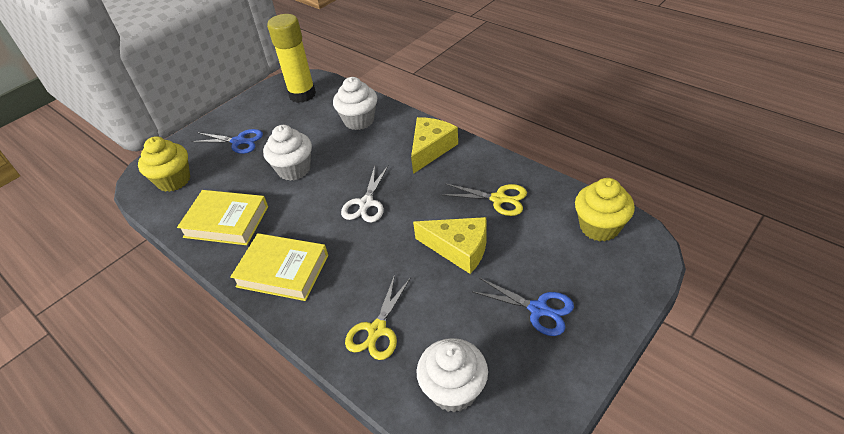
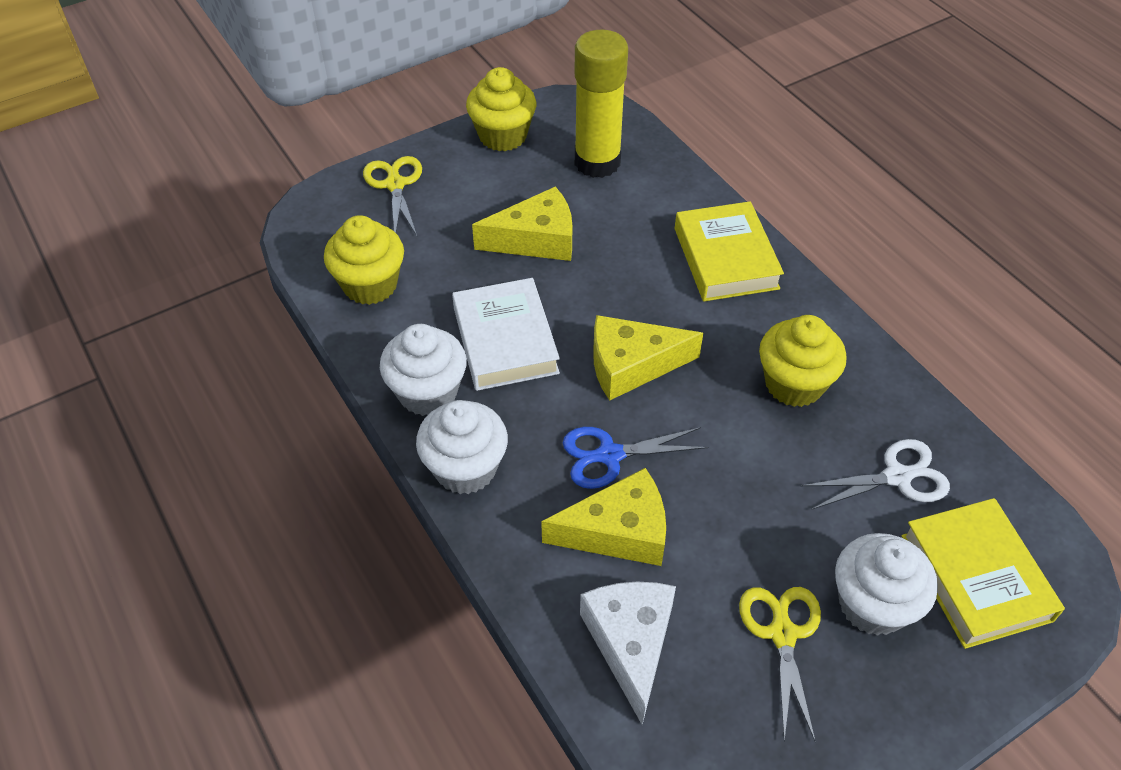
blue scissors: 2 -> 1
white book: 0 -> 1
white cheese: 0 -> 1
yellow cheese: 2 -> 3
yellow cupcake: 2 -> 3

